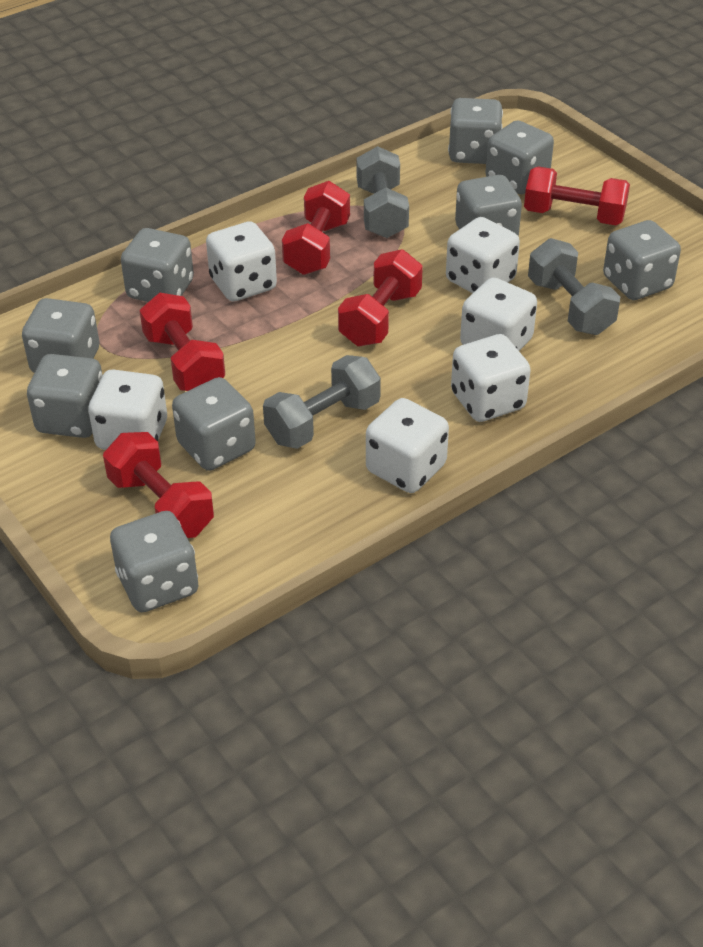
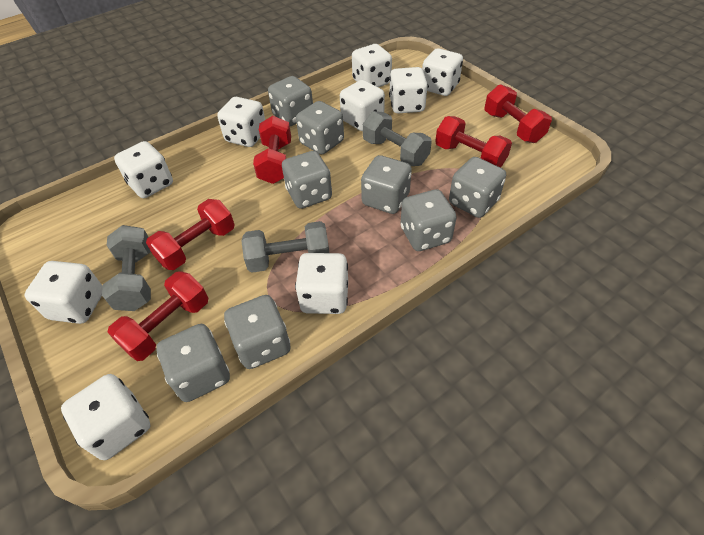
grey dice: 9 -> 8
white dice: 6 -> 9

